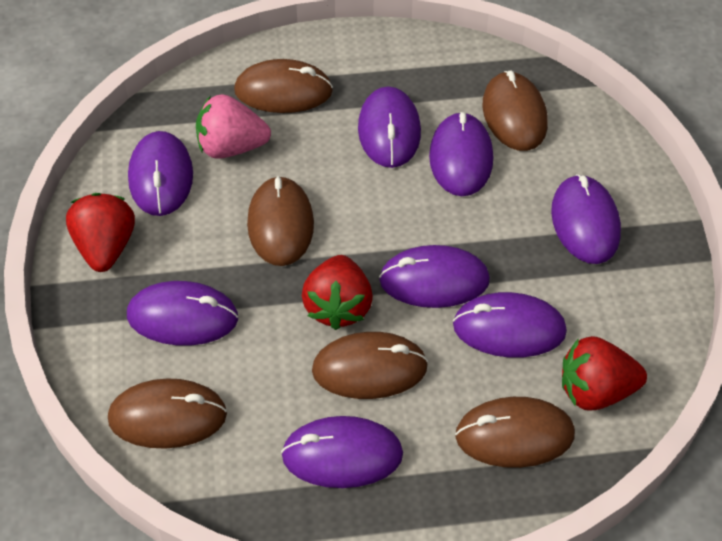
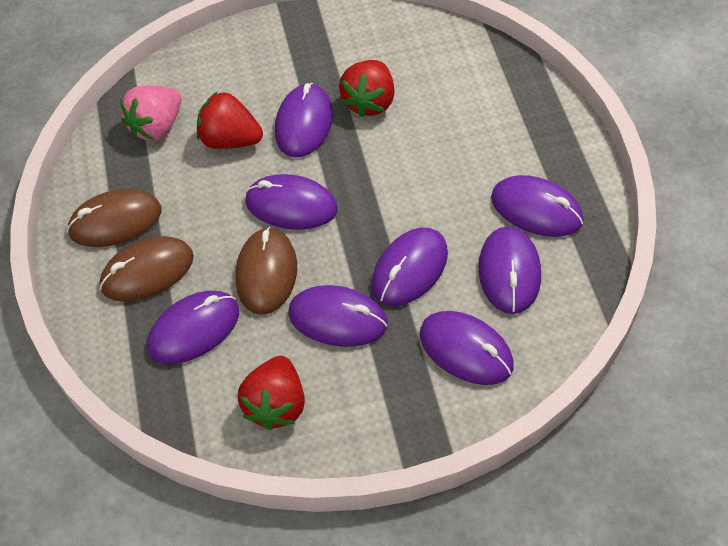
brown mouse: 6 -> 3

